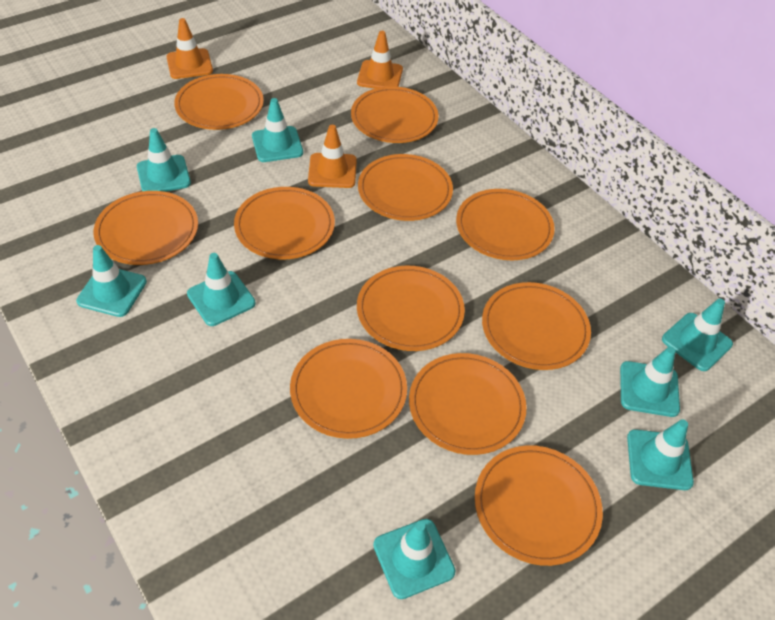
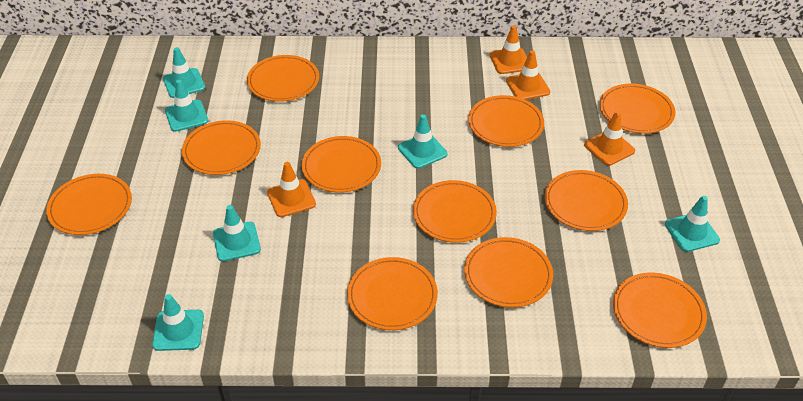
orange traffic cone: 3 -> 4
turquoise traffic cone: 8 -> 6

